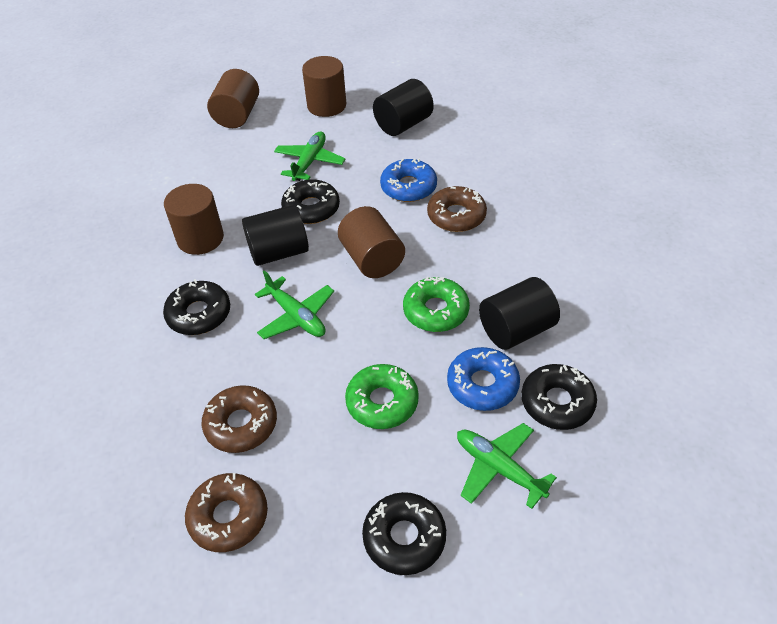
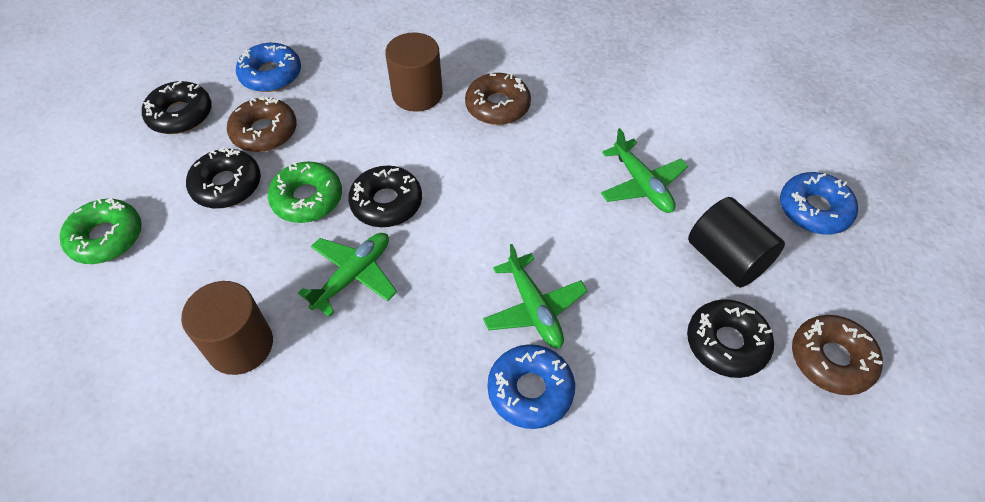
black cylinder: 3 -> 1
blue donut: 2 -> 3
brown cylinder: 4 -> 2

